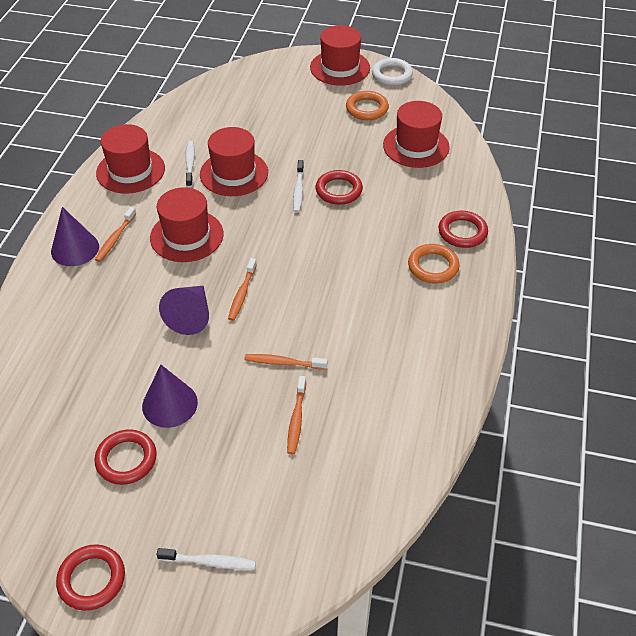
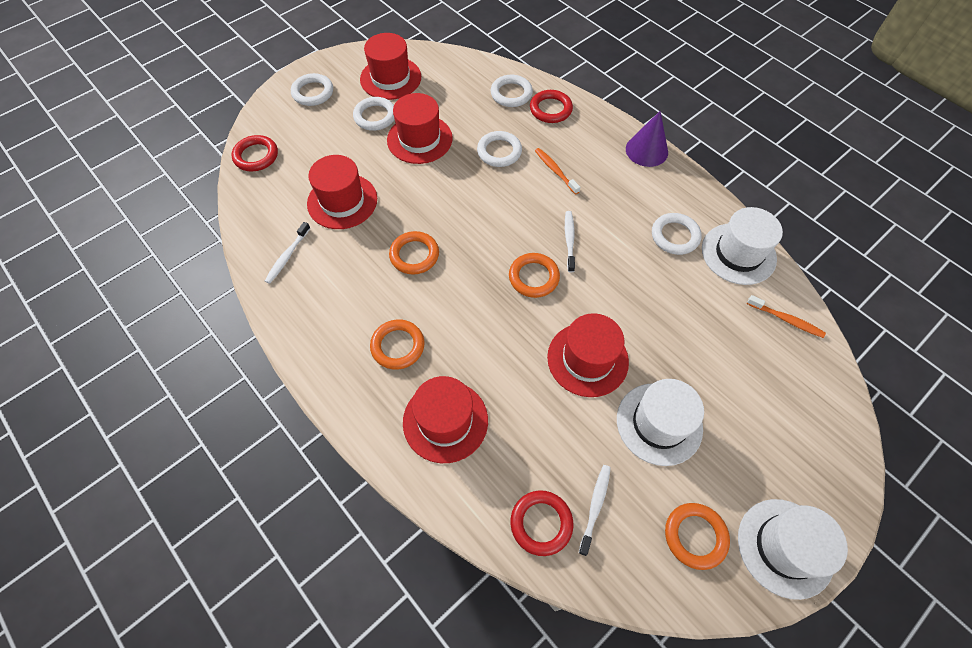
orange ring: 2 -> 4
orange toothbrush: 4 -> 2
purple cone: 3 -> 1
red ring: 4 -> 3
white hat: 0 -> 3
white ring: 1 -> 5

